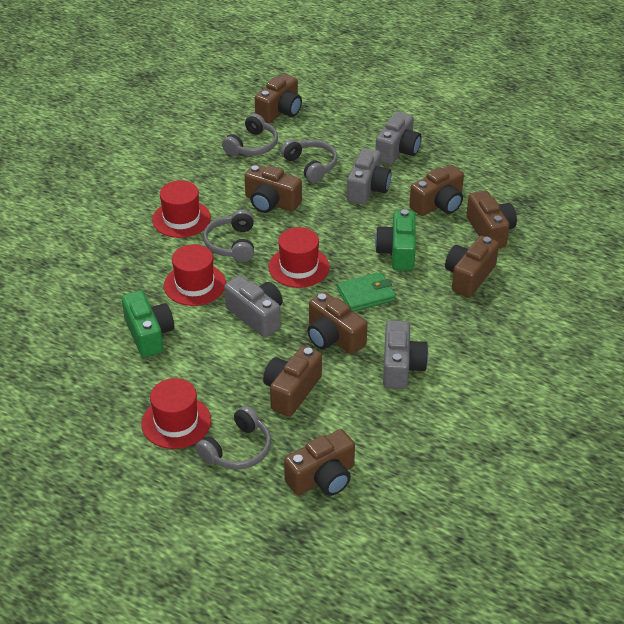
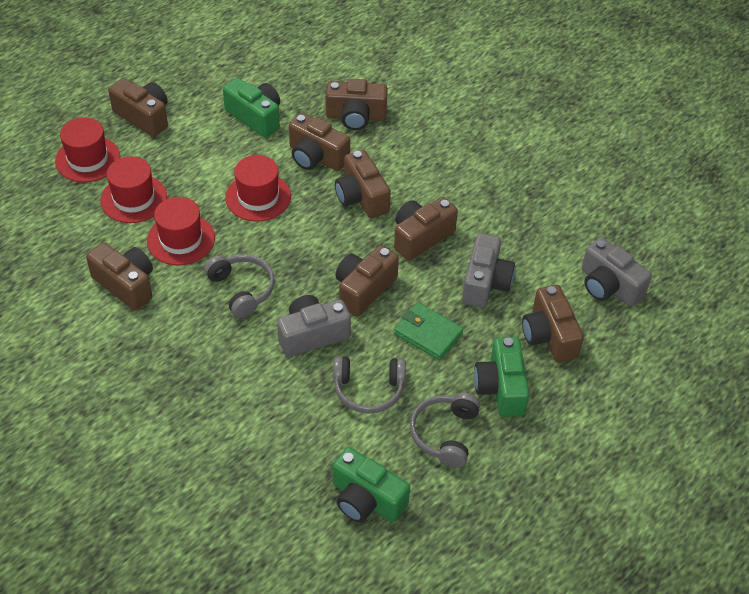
green camera: 2 -> 3
grey camera: 4 -> 3
grey headphones: 4 -> 3

